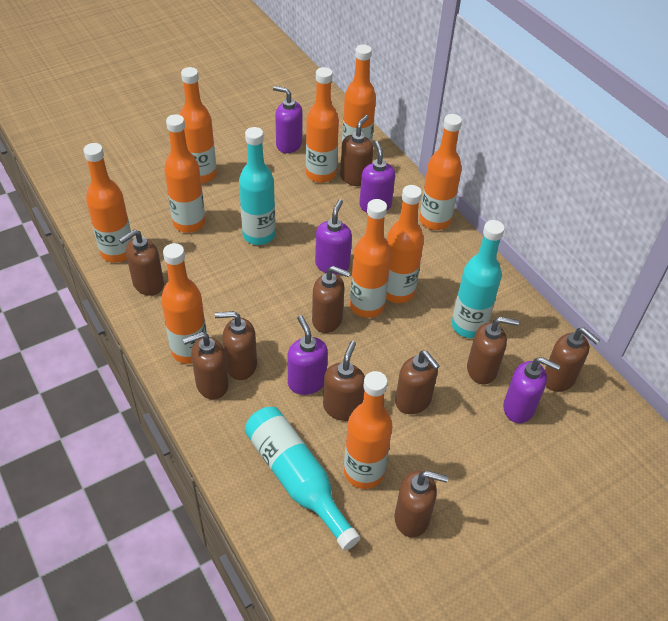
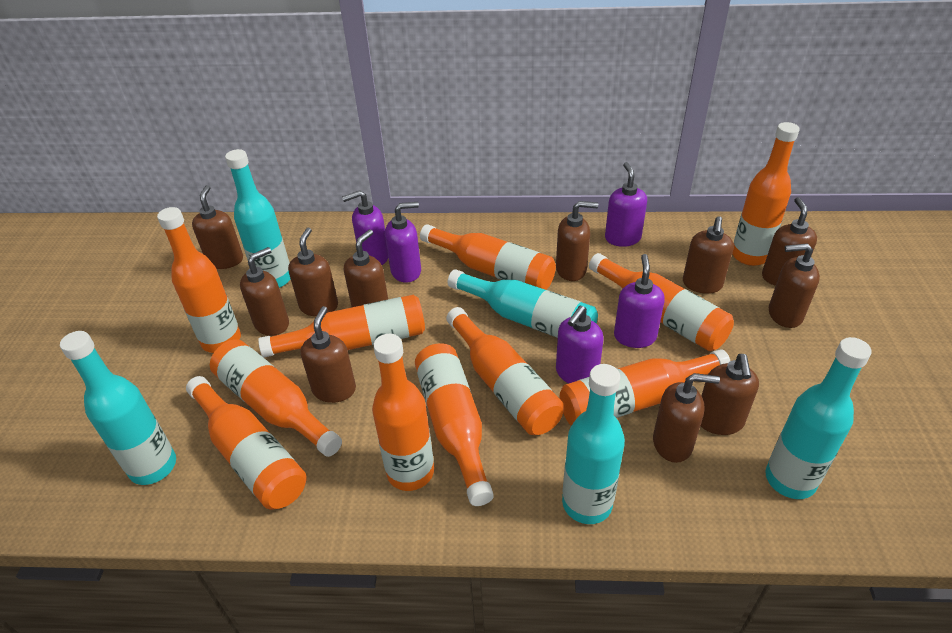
brown soap dispenser: 10 -> 11
orange bottle: 10 -> 11
turquoise bottle: 3 -> 5

